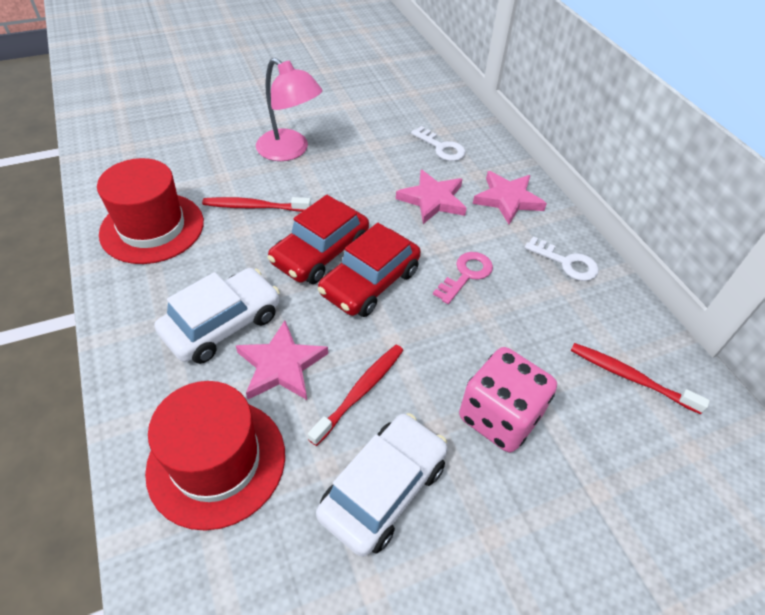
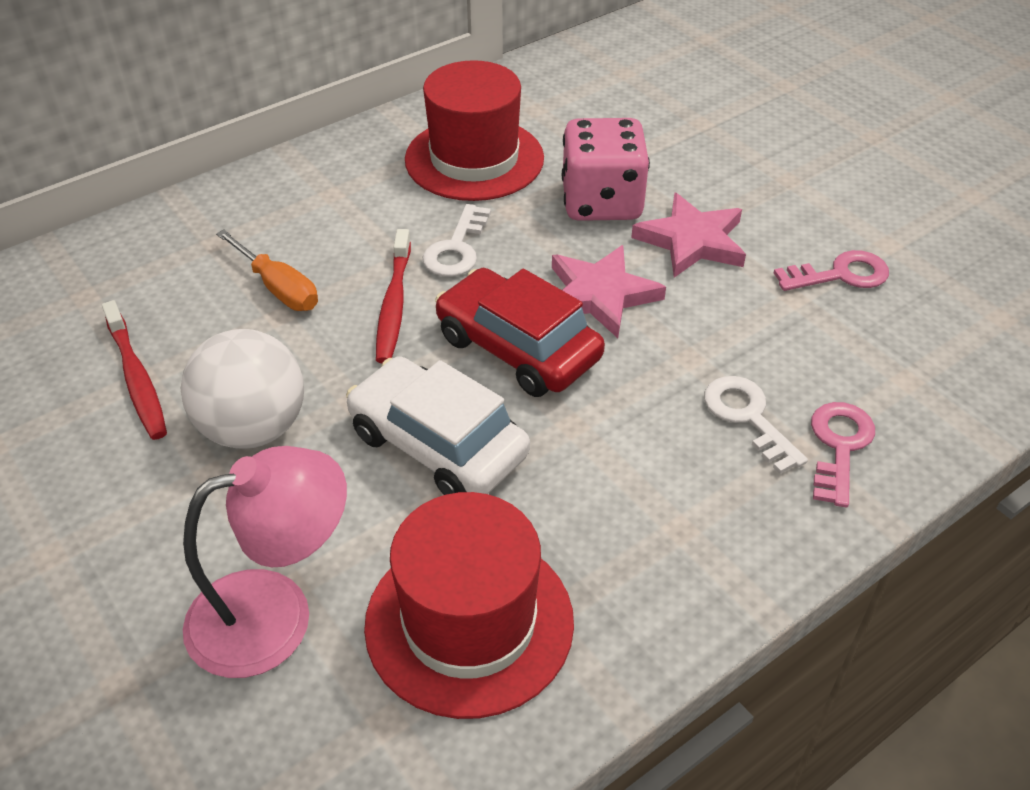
orange screwdriver: 0 -> 1
pink key: 1 -> 2
pink star: 3 -> 2
red car: 2 -> 1
red toothbrush: 3 -> 2
white ball: 0 -> 1
white car: 2 -> 1

